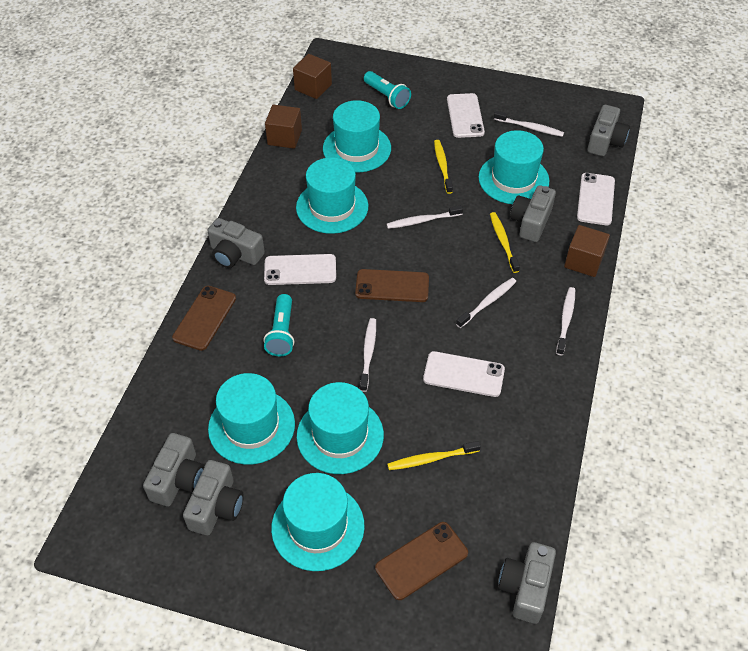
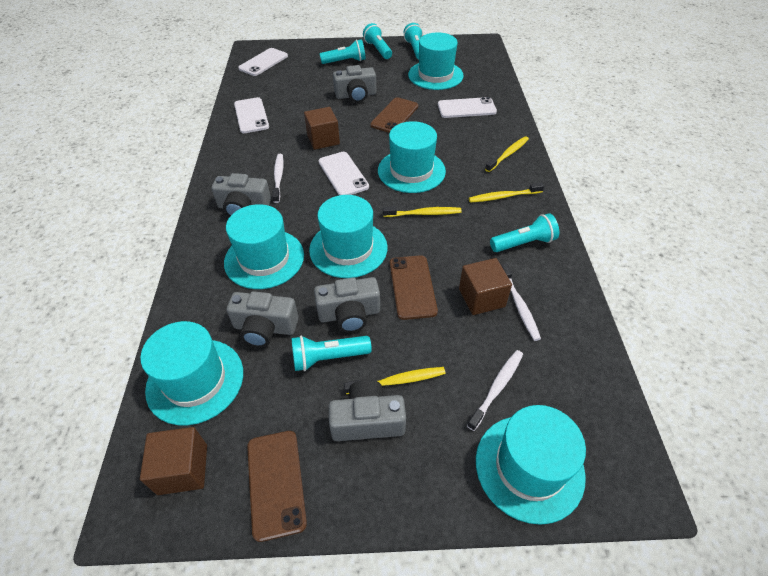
grey camera: 6 -> 5
turquoise flashlight: 2 -> 5
white toothbrush: 5 -> 3
yellow toothbrush: 3 -> 4

